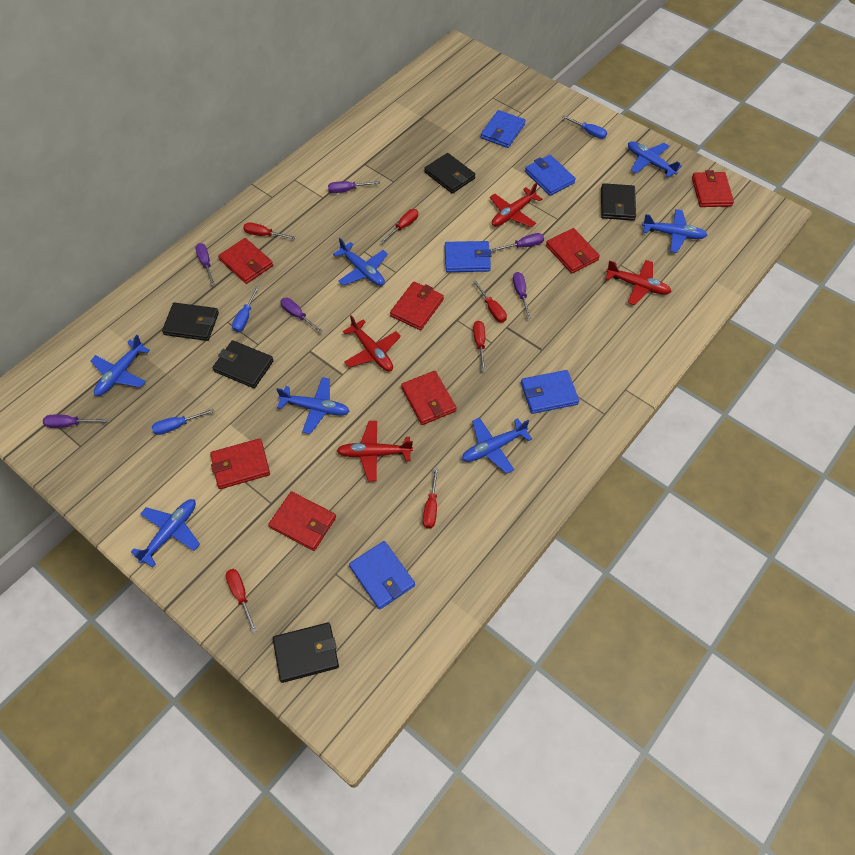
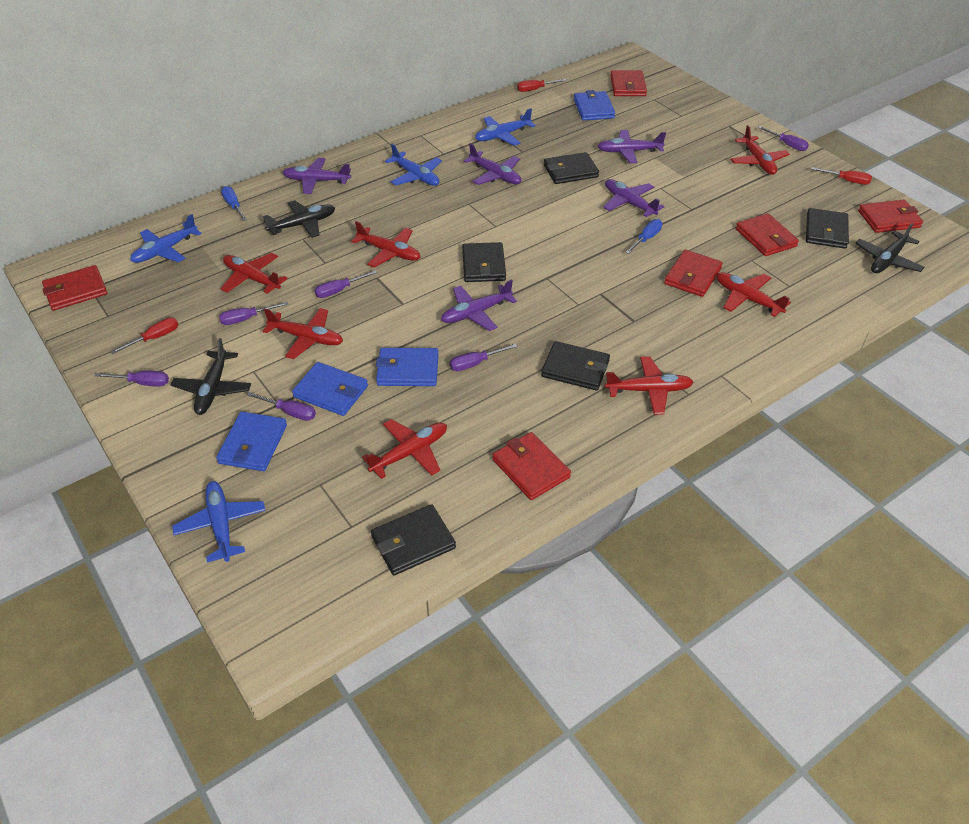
black plane: 0 -> 3
blue plane: 7 -> 4
blue screwdriver: 3 -> 2
blue wallet: 5 -> 4
purple plane: 0 -> 5
red plane: 4 -> 7
red screwdriver: 6 -> 3
red wallet: 7 -> 6

